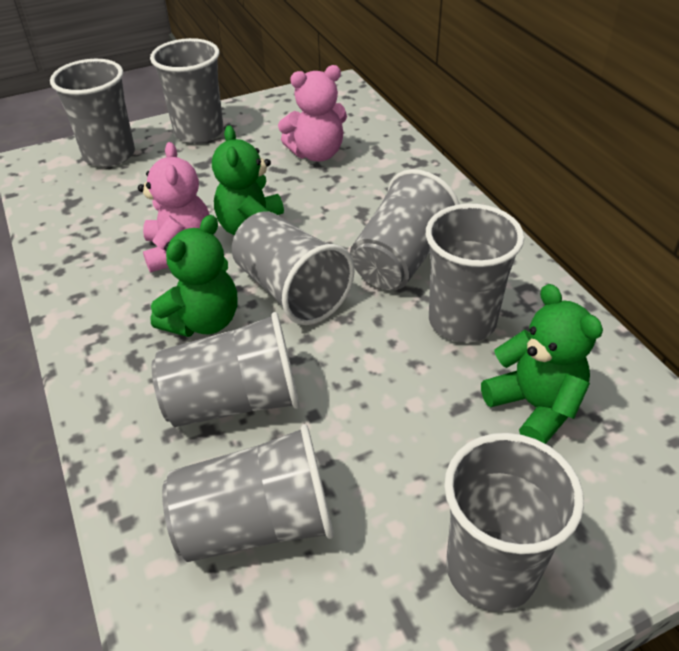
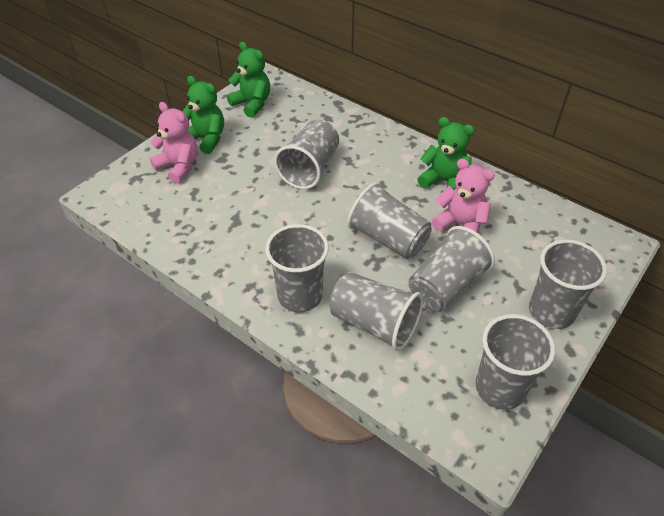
grey cup: 8 -> 7

